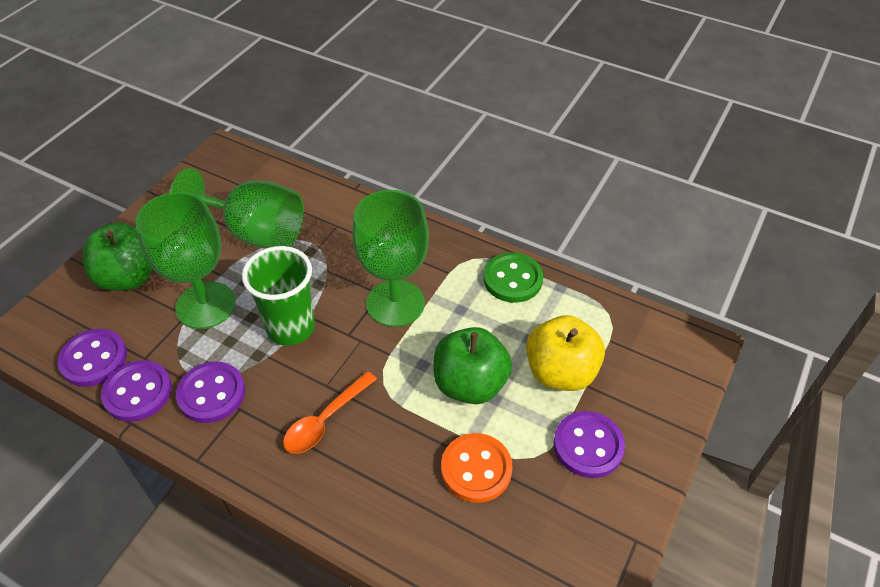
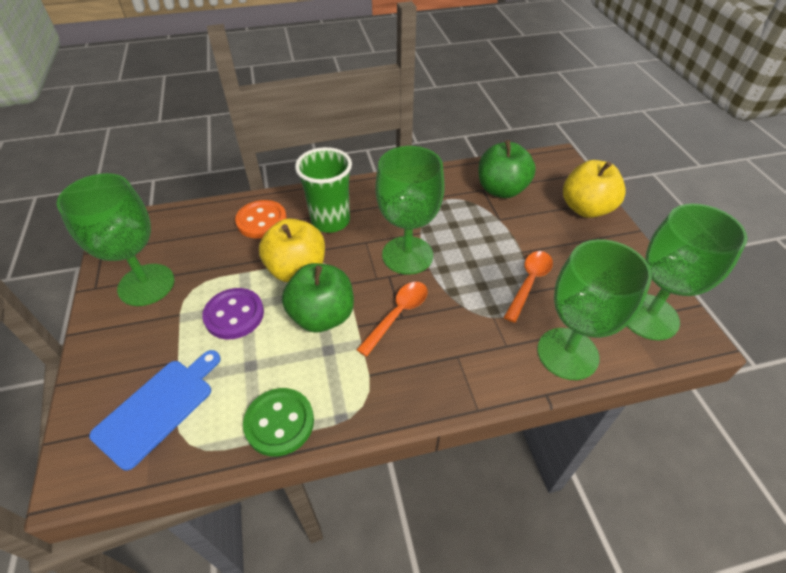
blue cutting board: 0 -> 1
green goblet: 3 -> 4
orange spoon: 1 -> 2
purple button: 4 -> 1
yellow apple: 1 -> 2

